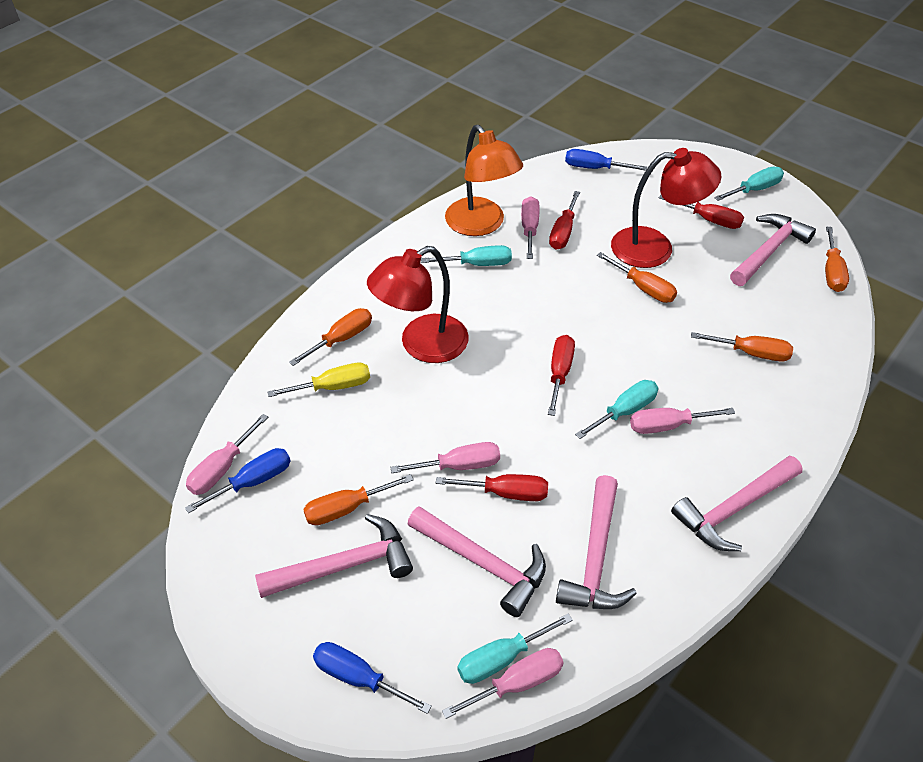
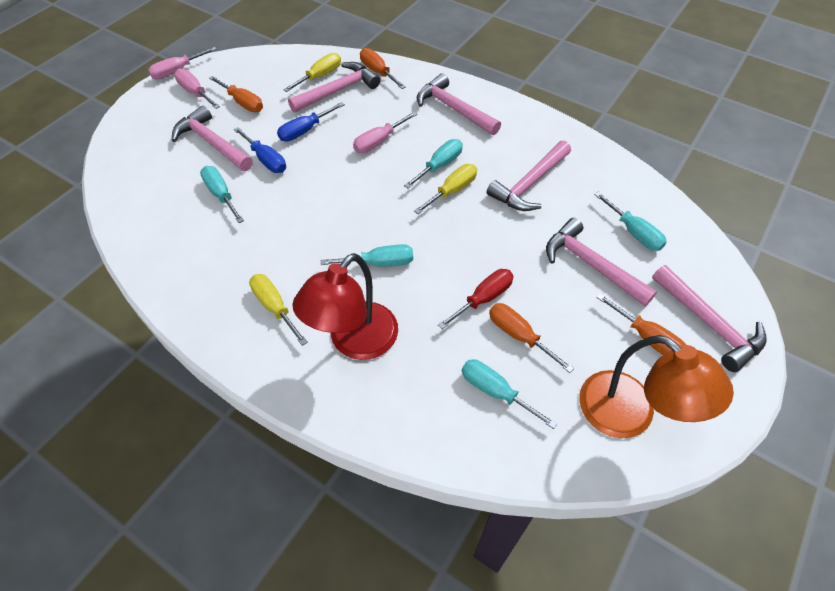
blue screwdriver: 3 -> 2
orange screwdriver: 5 -> 4
pink hammer: 5 -> 6
pink screwdriver: 5 -> 3
red lamp: 2 -> 1
red screwdriver: 4 -> 1
turquoise screwdriver: 4 -> 5
yellow screwdriver: 1 -> 3

